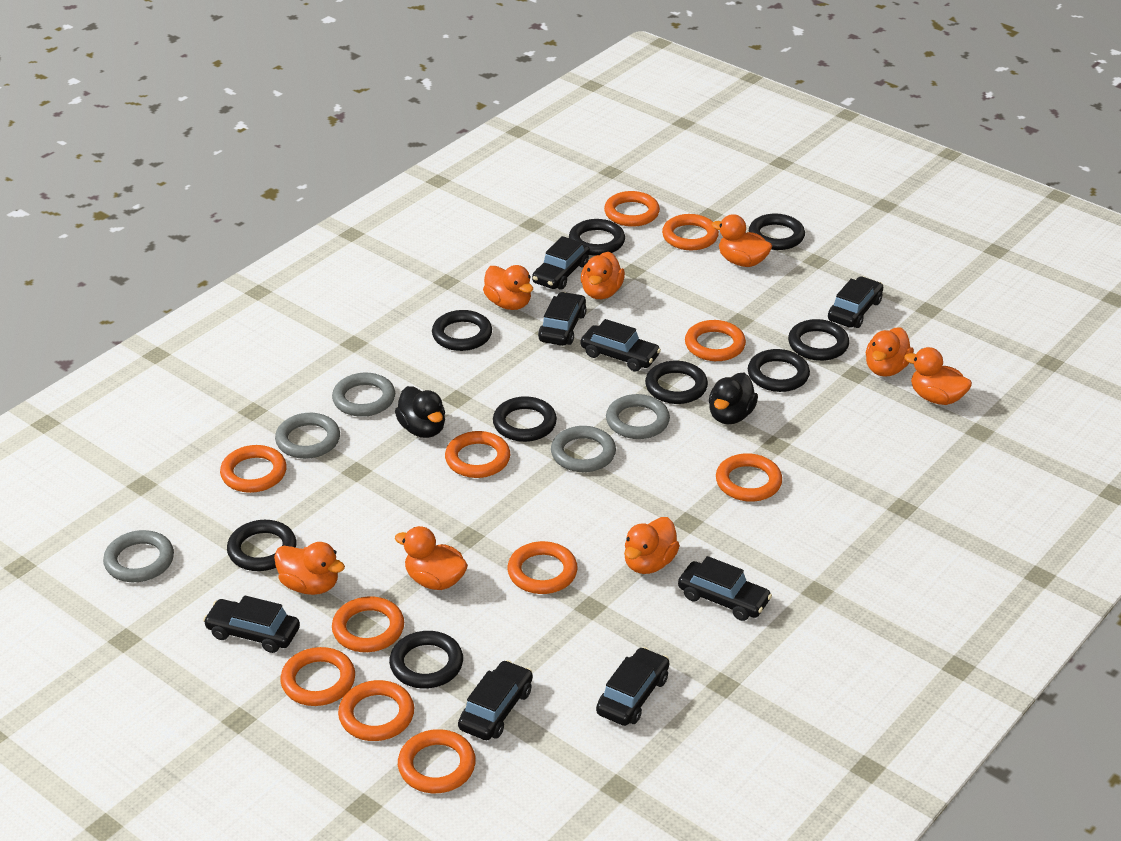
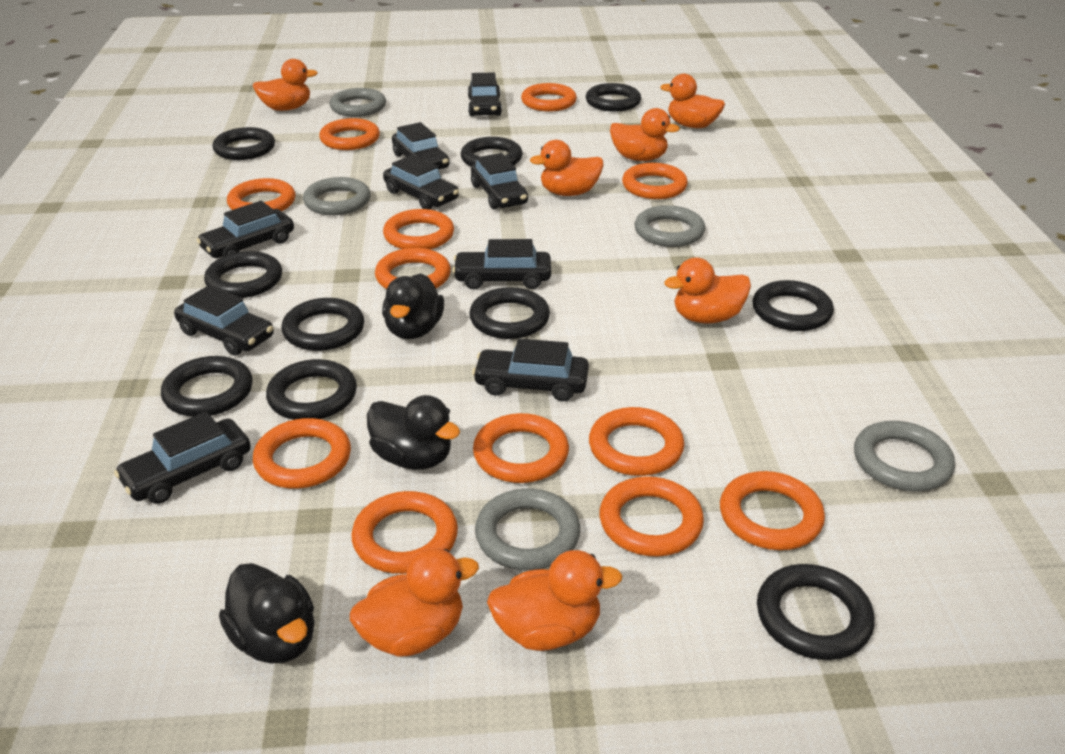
black car: 8 -> 9
black duck: 2 -> 3
black ring: 9 -> 10
orange duck: 8 -> 7
orange ring: 11 -> 12

